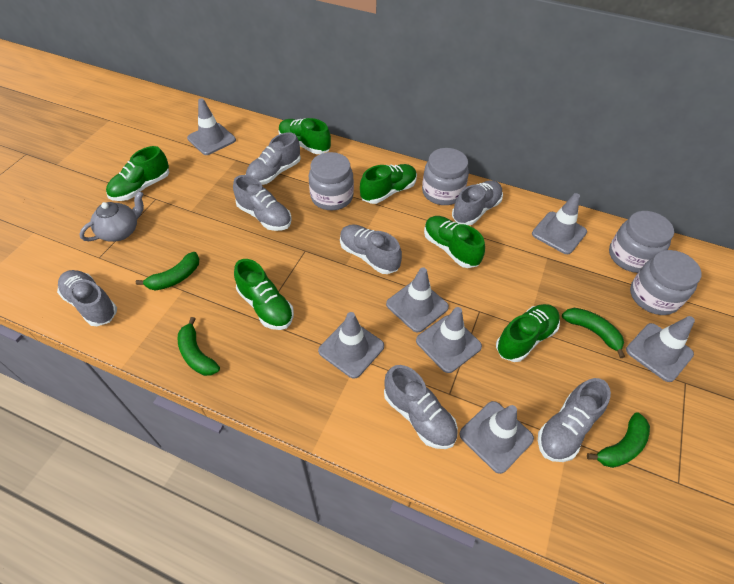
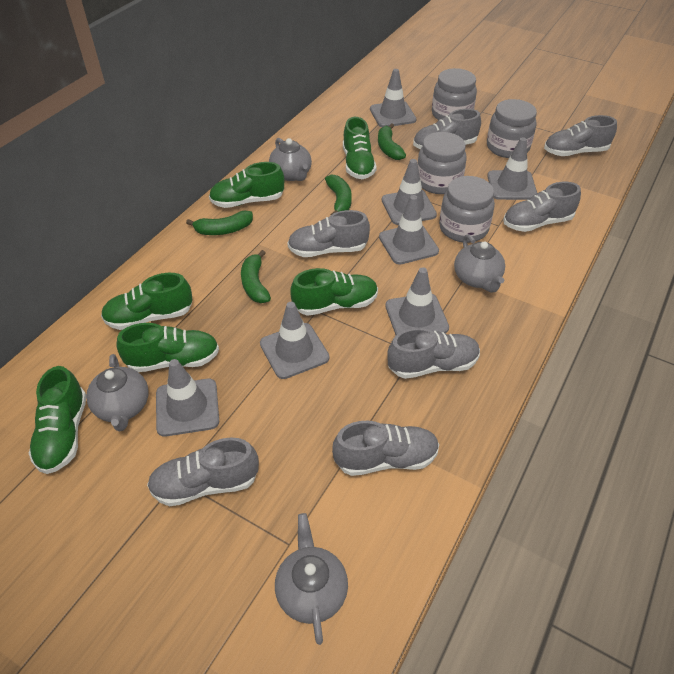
grey teapot: 1 -> 4

